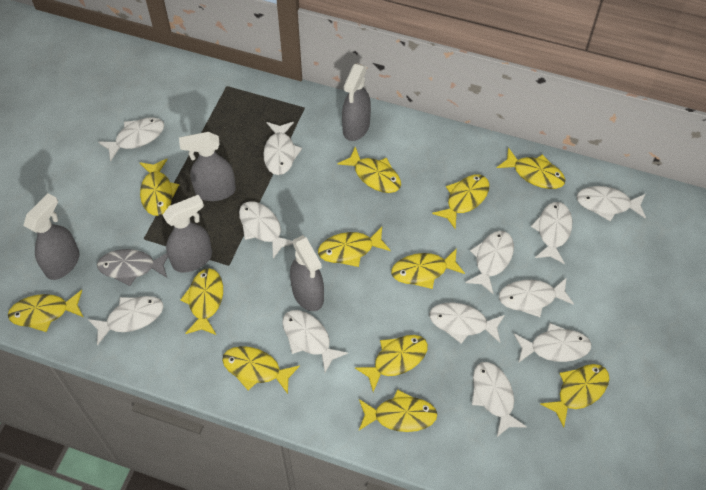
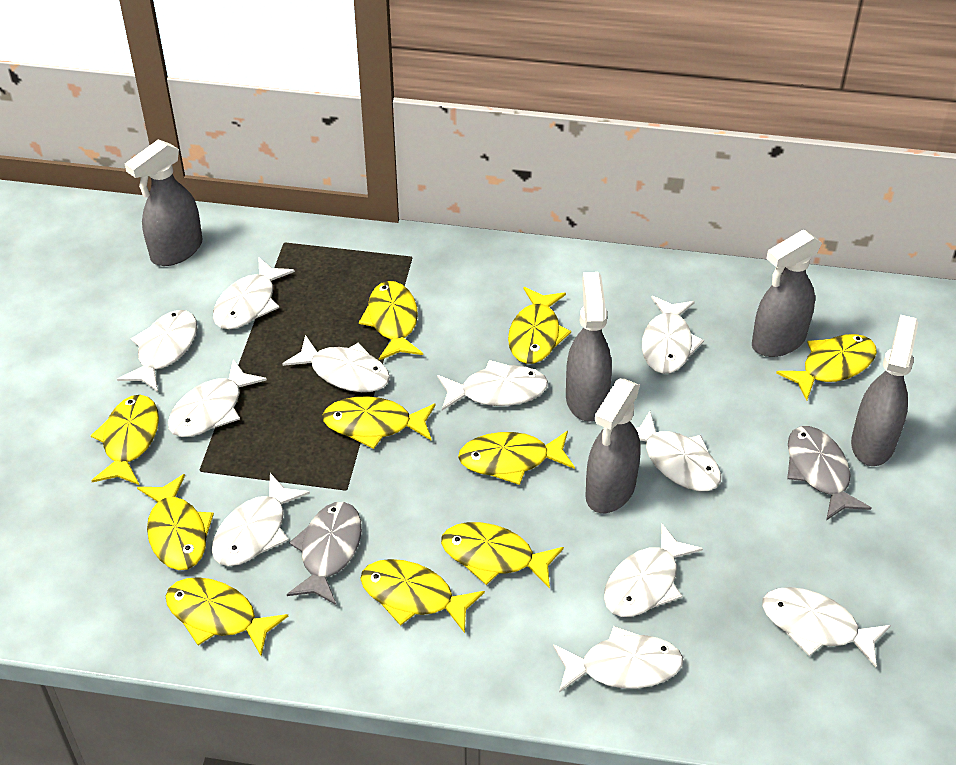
grey fish: 1 -> 2
white fish: 12 -> 11
yellow fish: 12 -> 10

